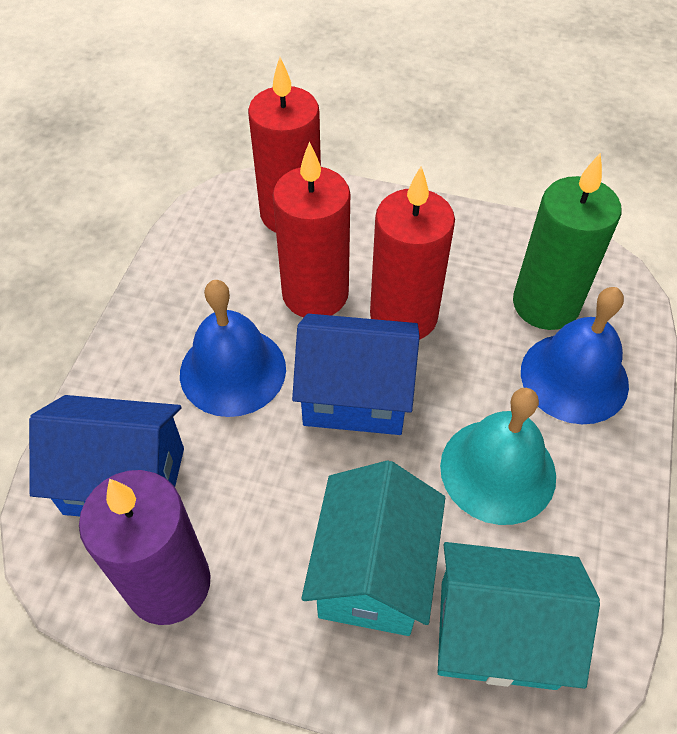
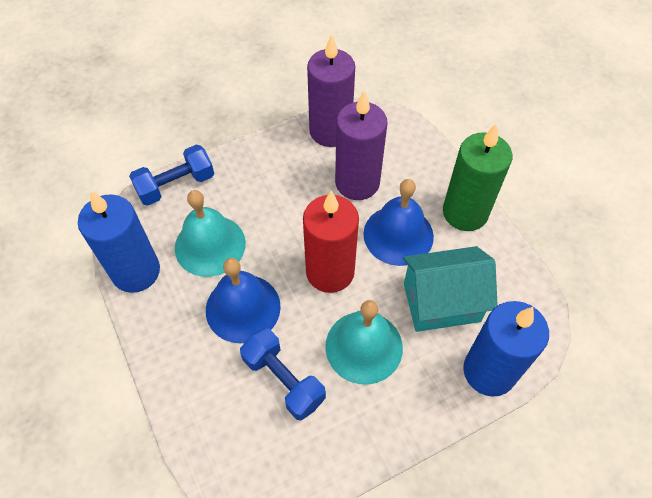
blue candle: 0 -> 2
blue dumbbell: 0 -> 2
blue house: 2 -> 0
purple candle: 1 -> 2
red candle: 3 -> 1
turquoise bell: 1 -> 2
turquoise house: 2 -> 1

